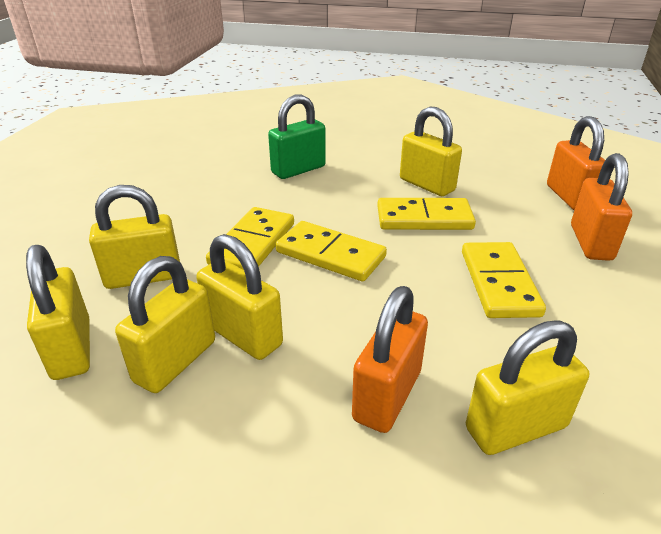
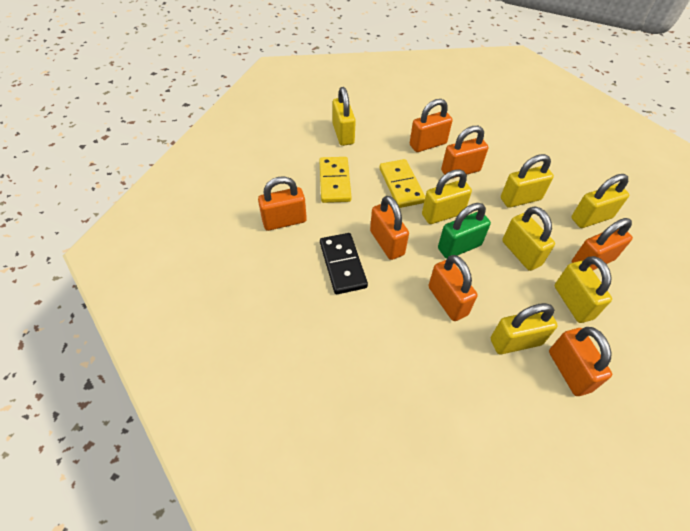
black domino: 0 -> 1
orange padlock: 3 -> 7
yellow domino: 4 -> 2
yellow padlock: 6 -> 7

